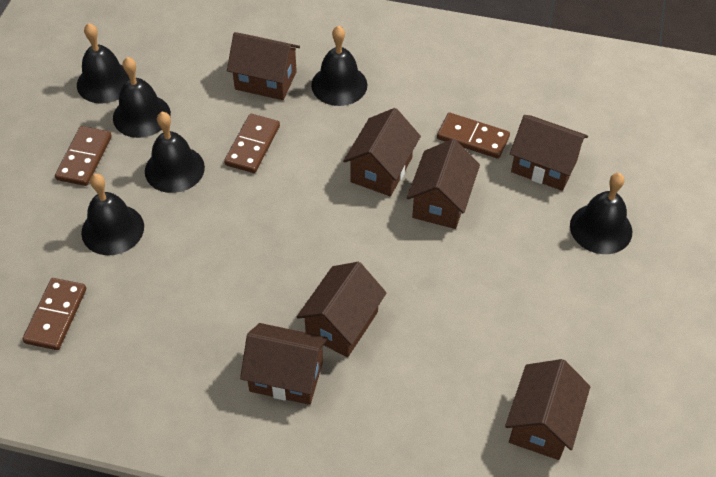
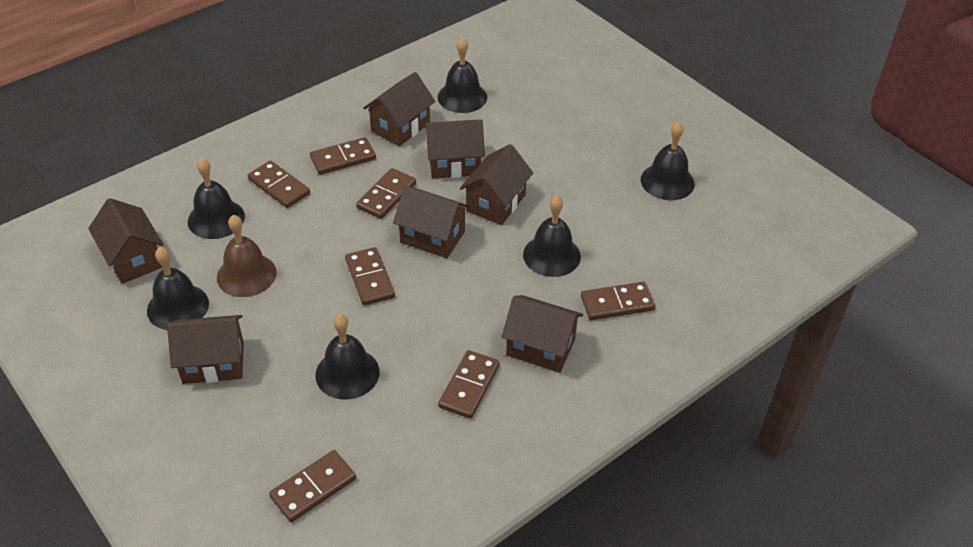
brown bell: 0 -> 1
brown domino: 4 -> 7

